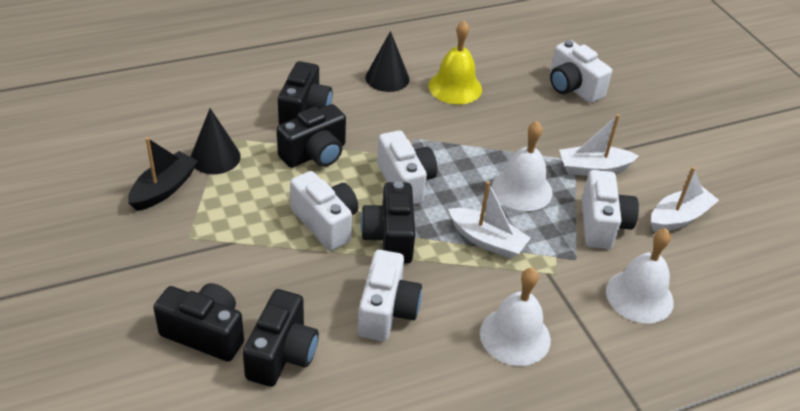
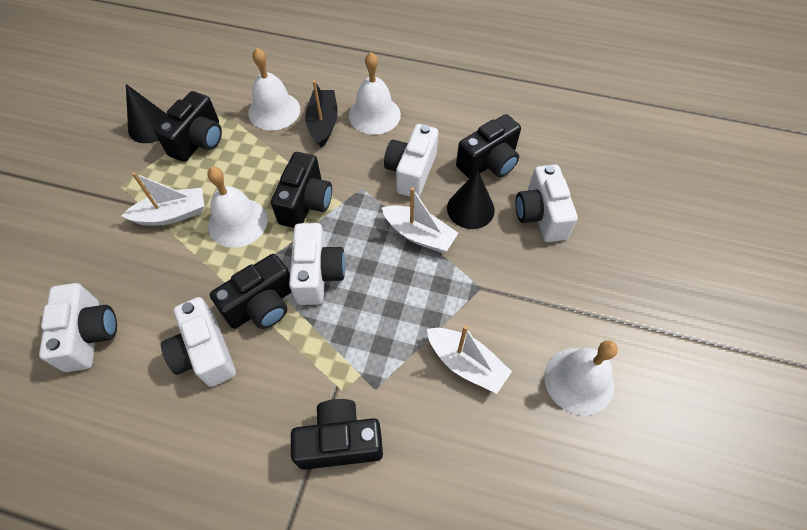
white bell: 3 -> 4
yellow bell: 1 -> 0

